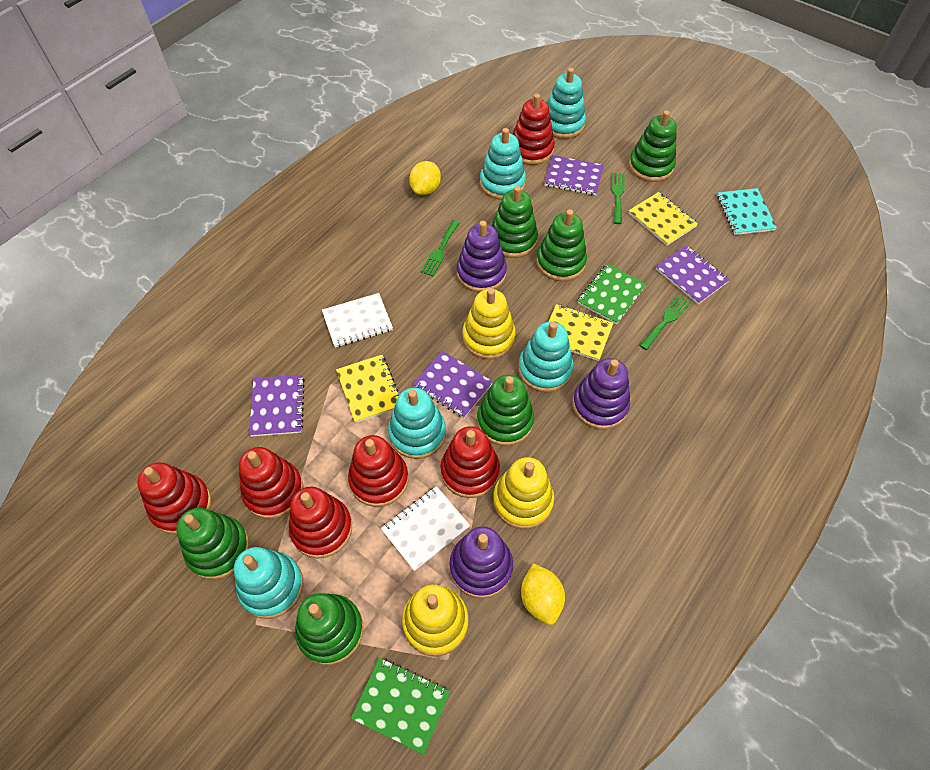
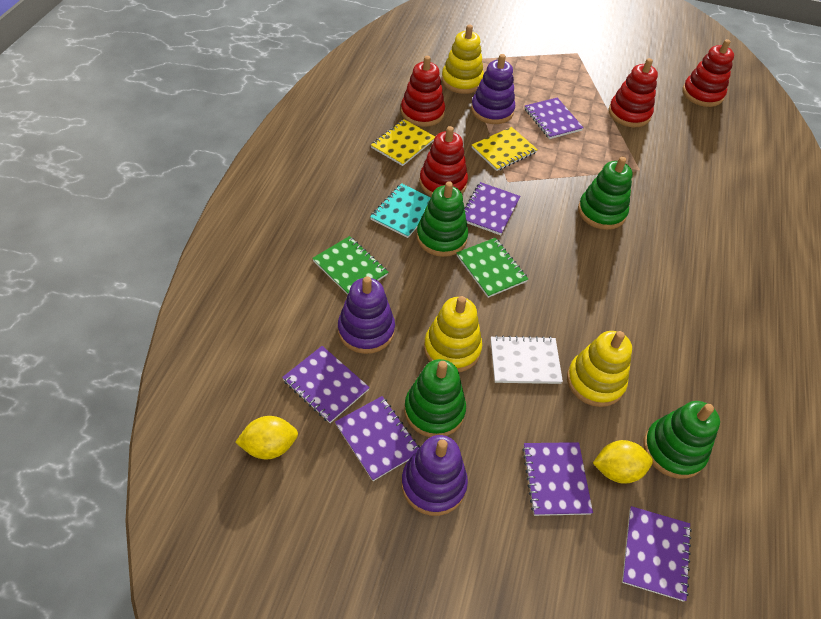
green fork: 3 -> 0
green stacking toy: 6 -> 4
purple notebook: 4 -> 6
red stacking toy: 6 -> 4
turquoise stacking toy: 5 -> 0
white notebook: 2 -> 1
yellow notebook: 3 -> 2

